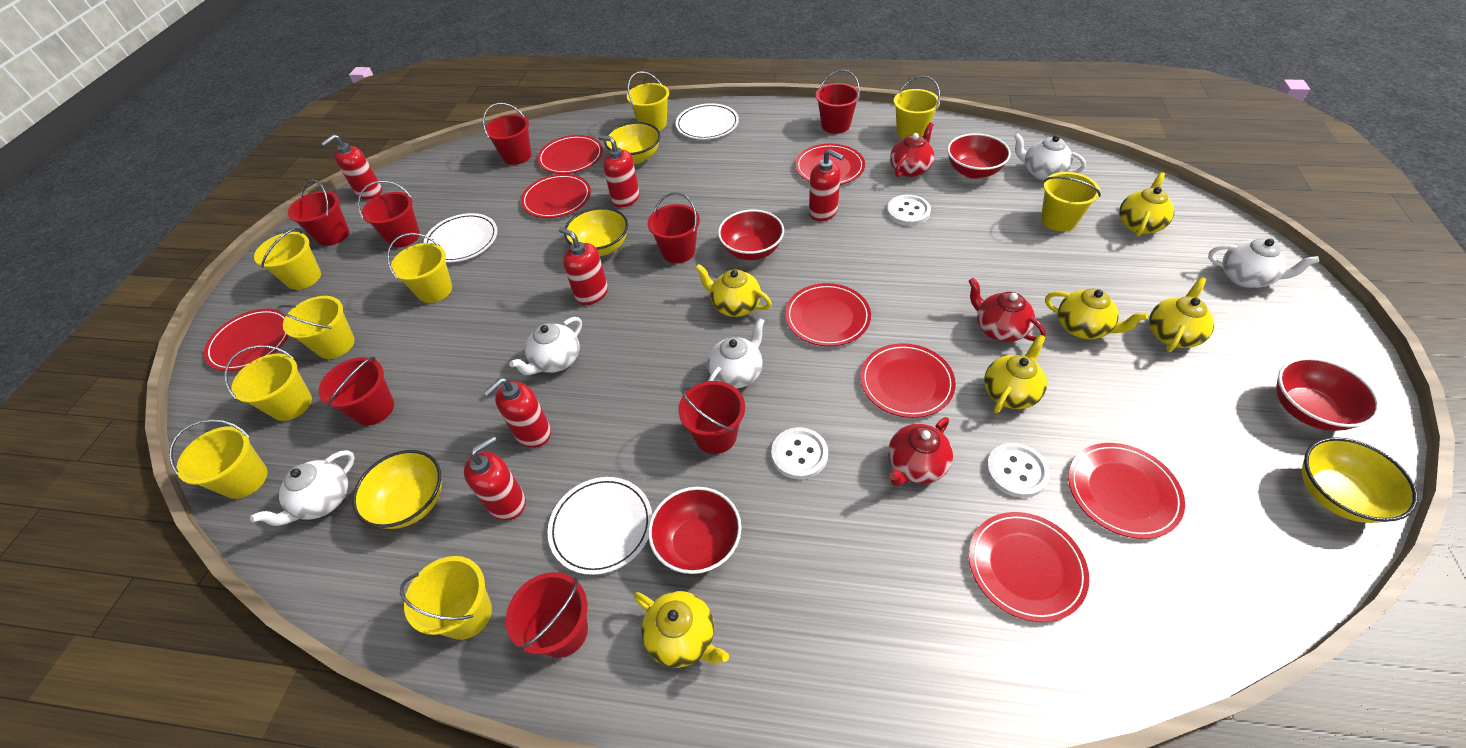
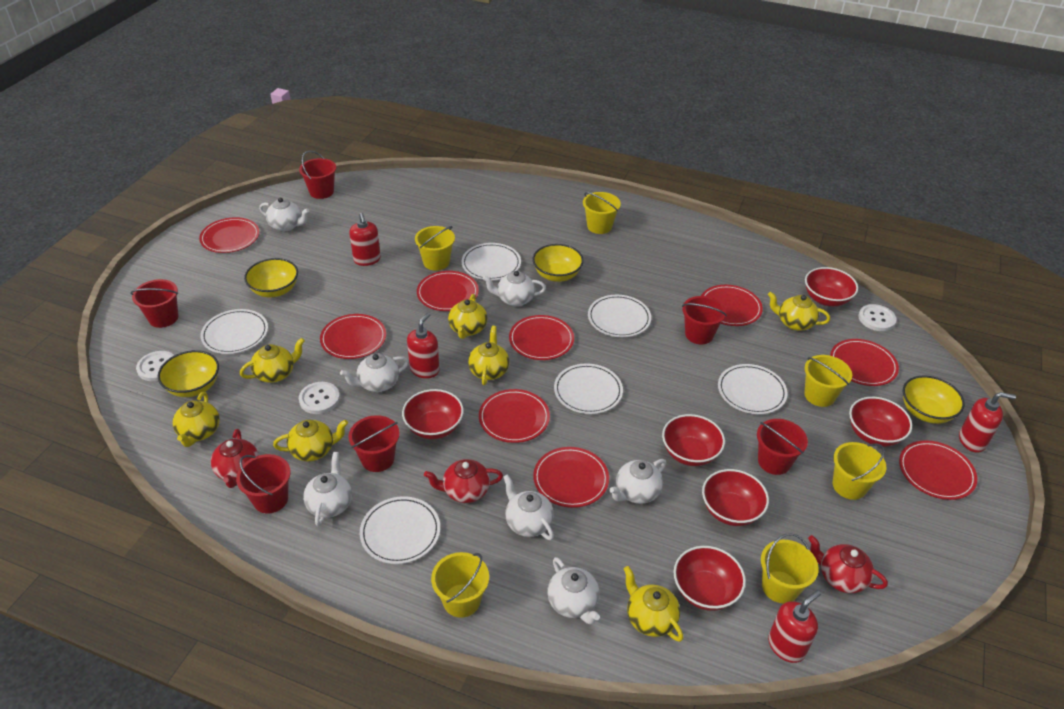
red bowl: 4 -> 6
red bucket: 8 -> 6
red plate: 8 -> 9
red soap dispenser: 6 -> 4
white plate: 3 -> 6
white teapot: 5 -> 7
yellow bucket: 9 -> 6
yellow teapot: 6 -> 7

